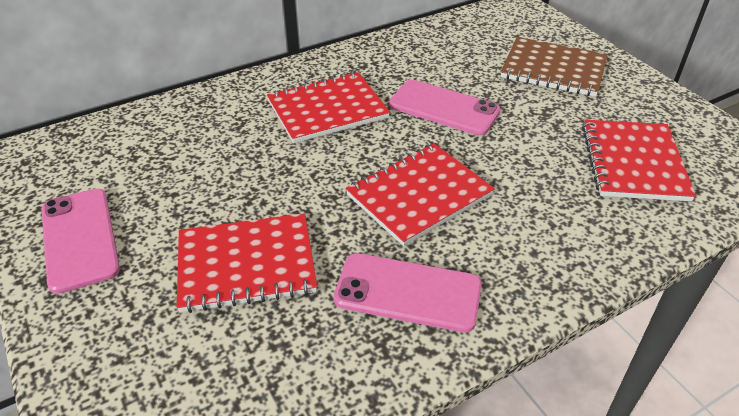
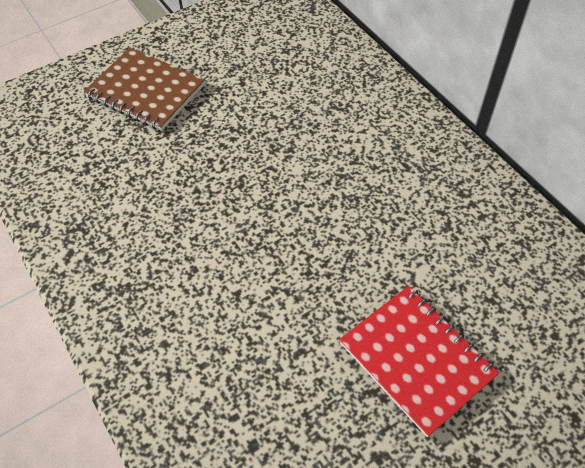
pink phone: 3 -> 0
red notebook: 4 -> 1

